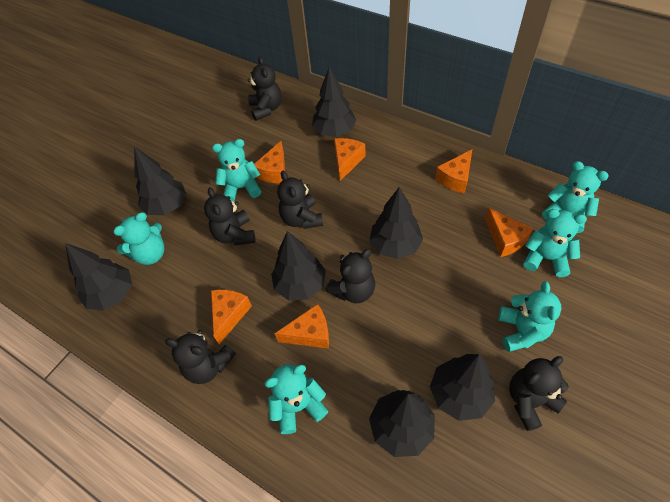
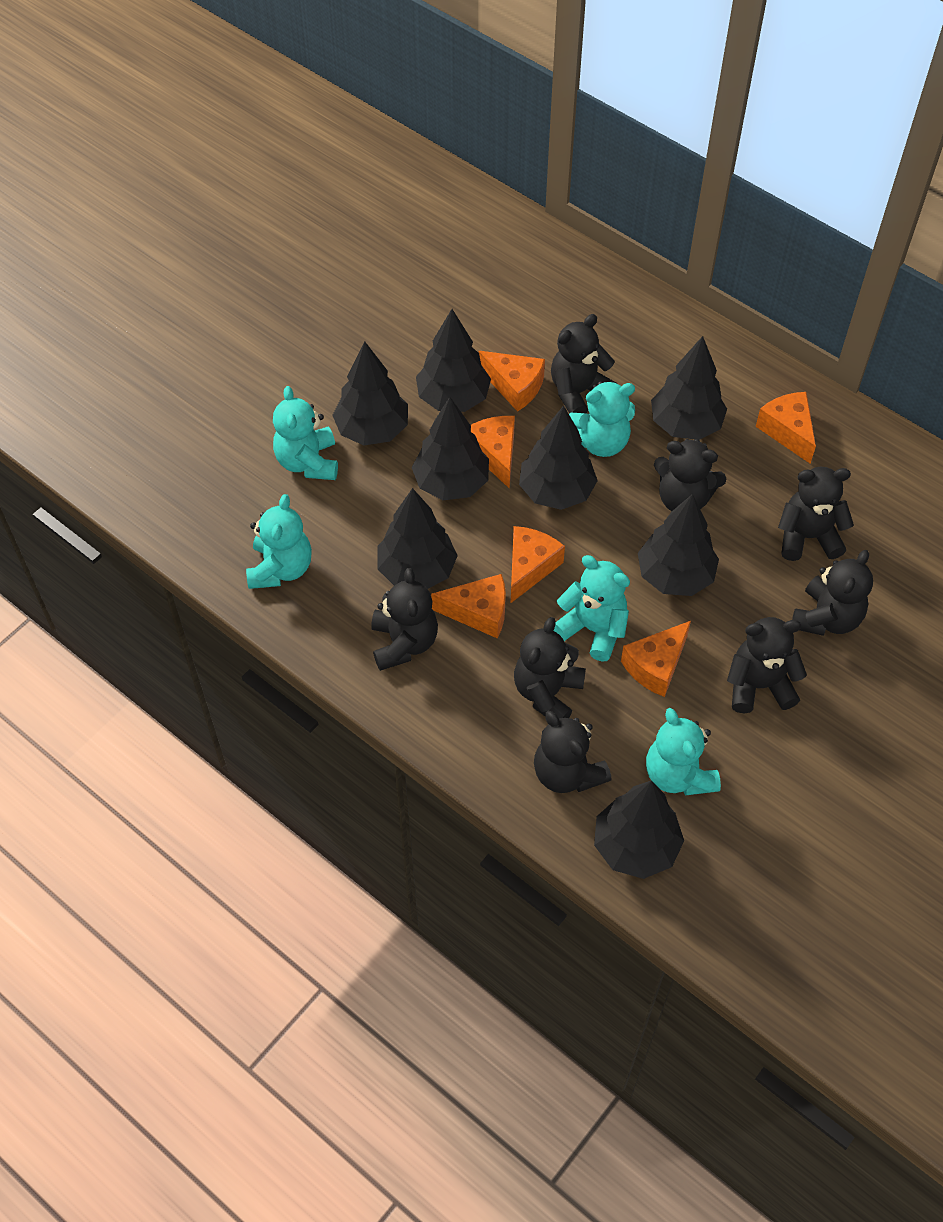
black teddy bear: 6 -> 8
black tree: 7 -> 8
turquoise teddy bear: 6 -> 5

